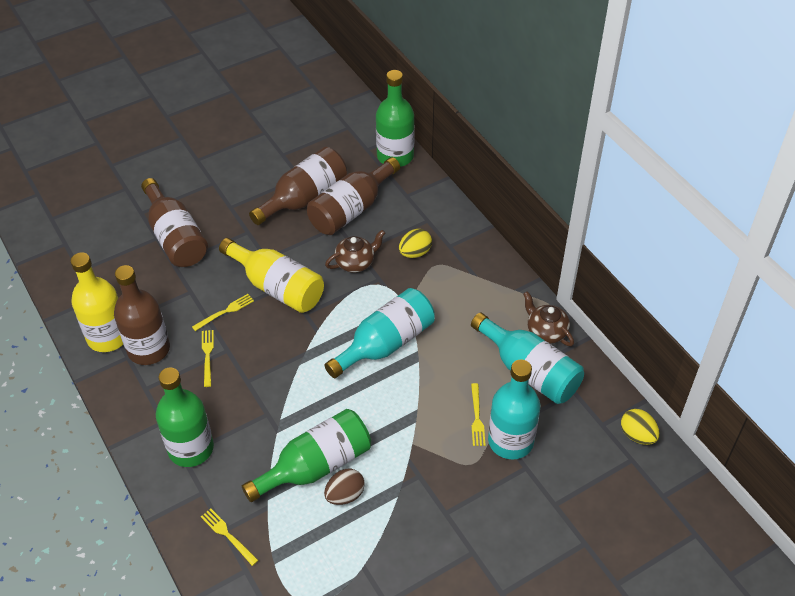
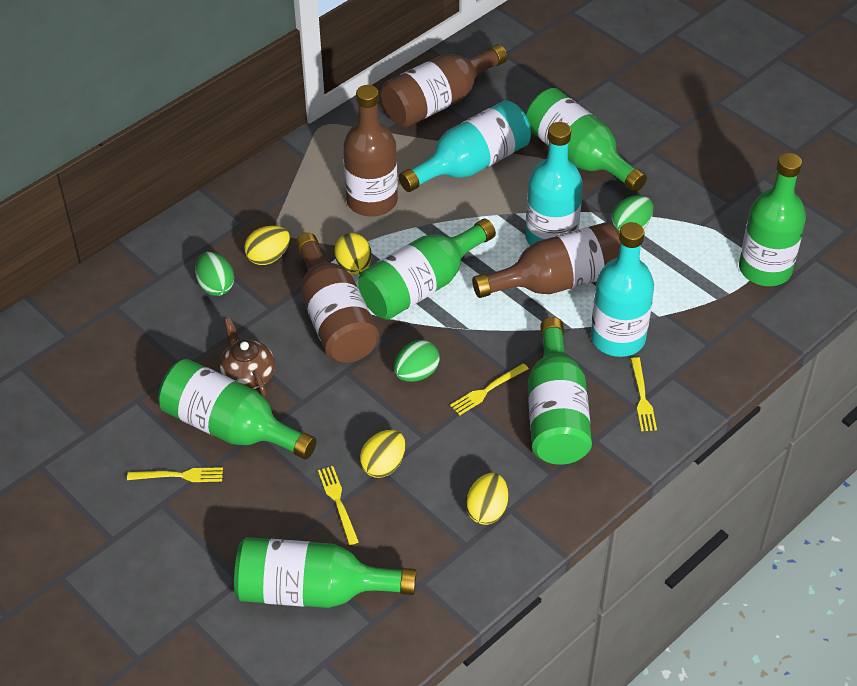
brown egg: 1 -> 0
brown teapot: 2 -> 1
green bottle: 3 -> 6
green egg: 0 -> 3
yellow bottle: 2 -> 0
yellow egg: 2 -> 4

